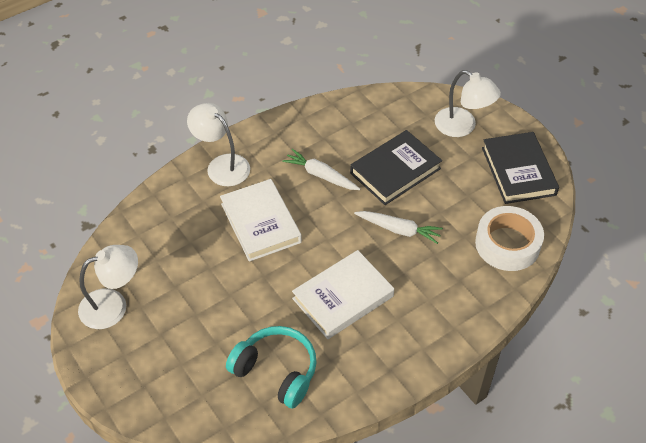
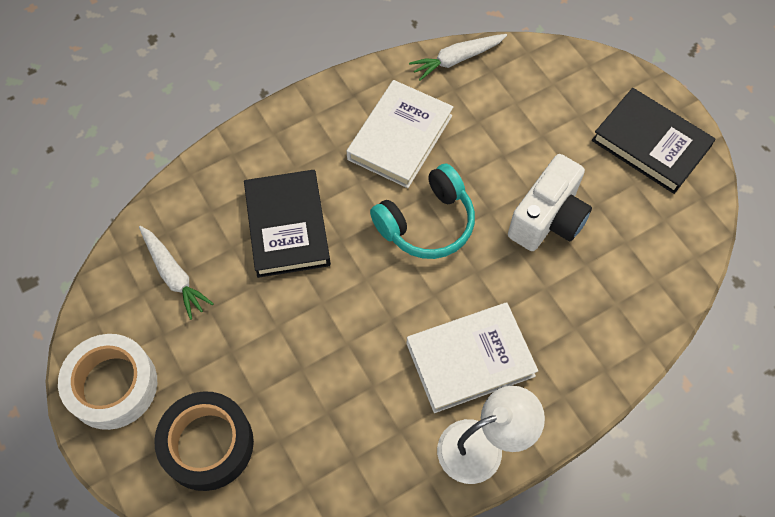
black tape: 0 -> 1
white camera: 0 -> 1
white lamp: 3 -> 1

